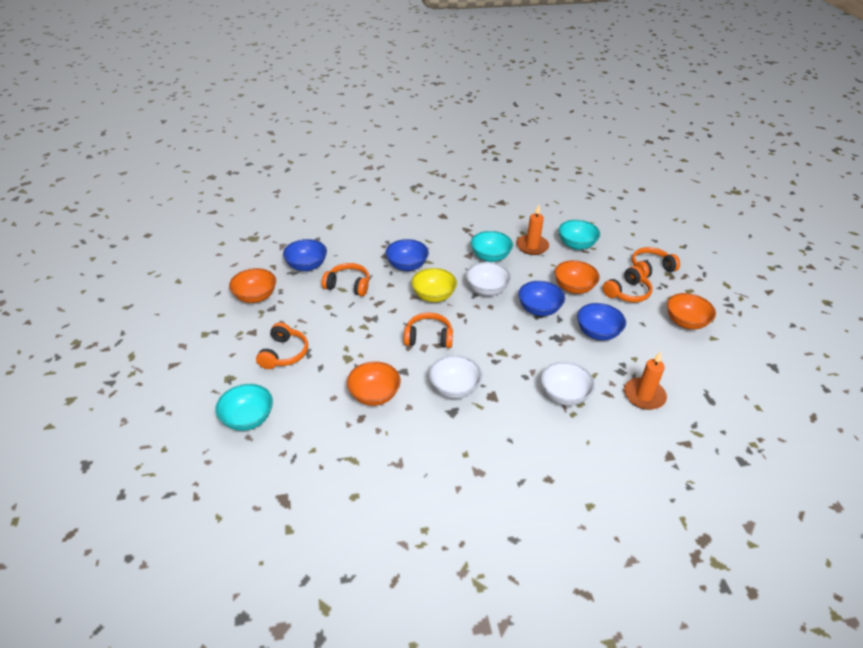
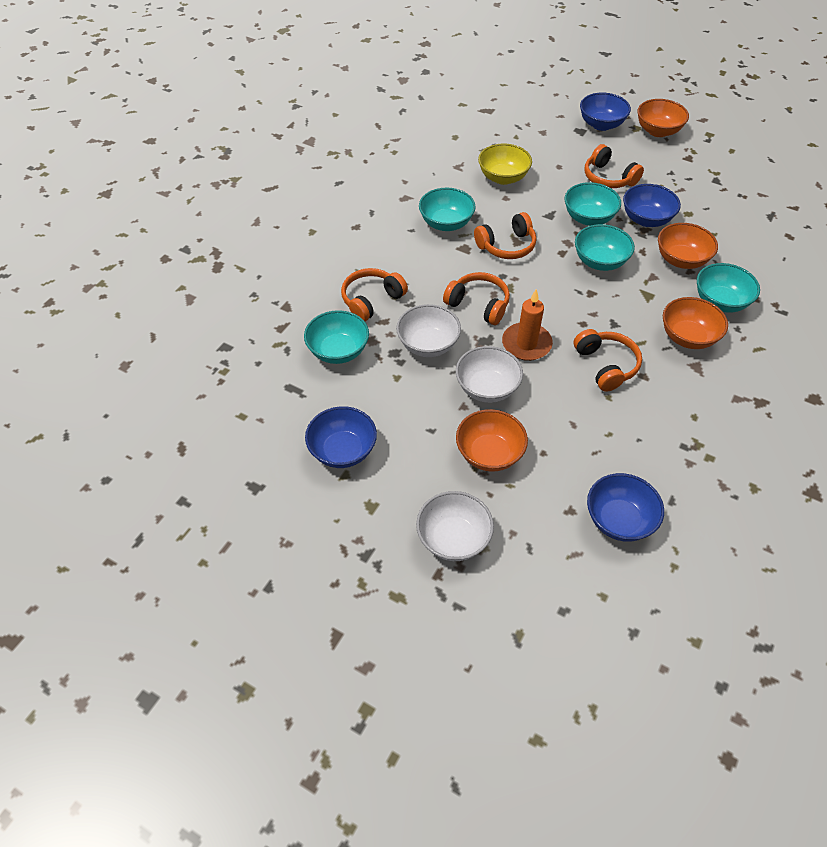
orange candle: 2 -> 1
turquoise bowl: 3 -> 5

